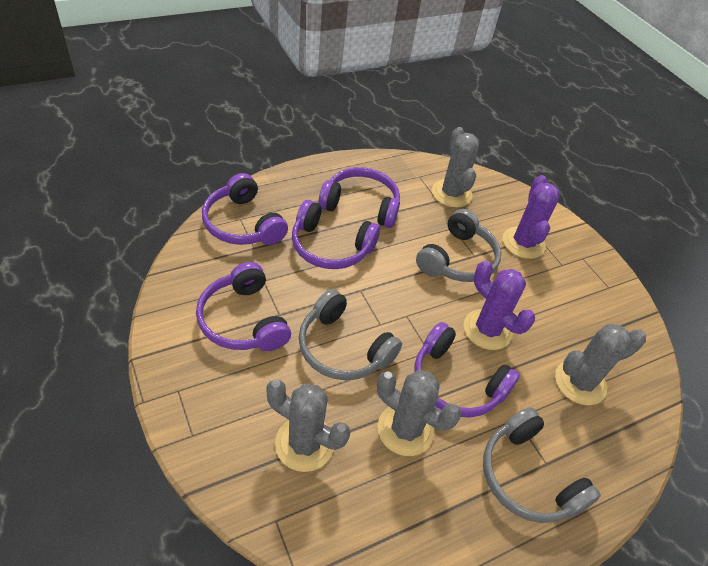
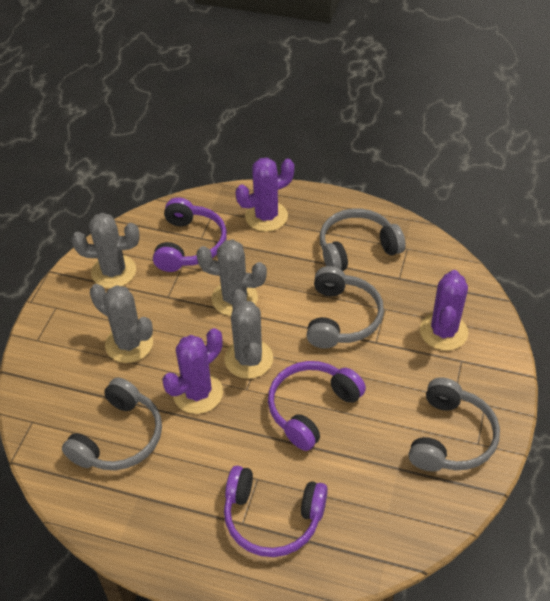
grey headphones: 3 -> 4
purple cactus: 2 -> 3
purple headphones: 5 -> 3

